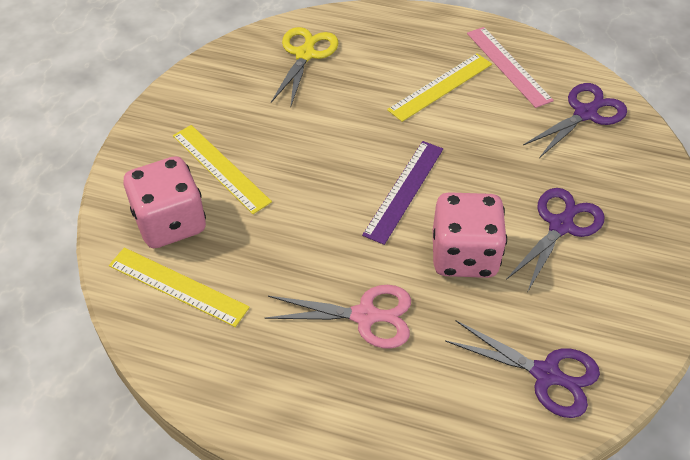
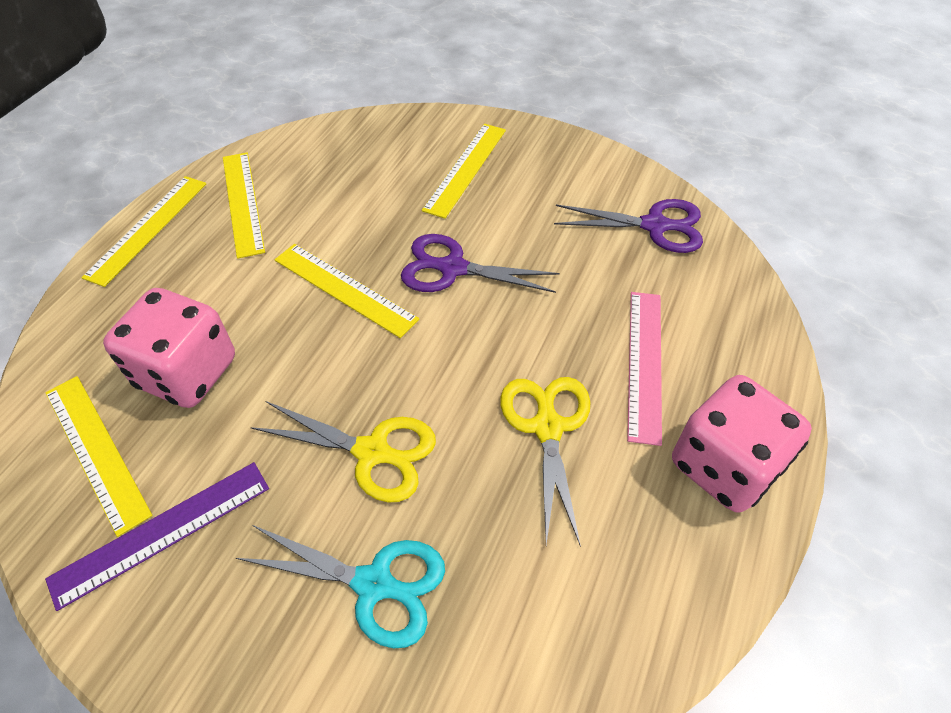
pink scissors: 1 -> 0
purple scissors: 3 -> 2
turquoise scissors: 0 -> 1
yellow ruler: 3 -> 5
yellow scissors: 1 -> 2

